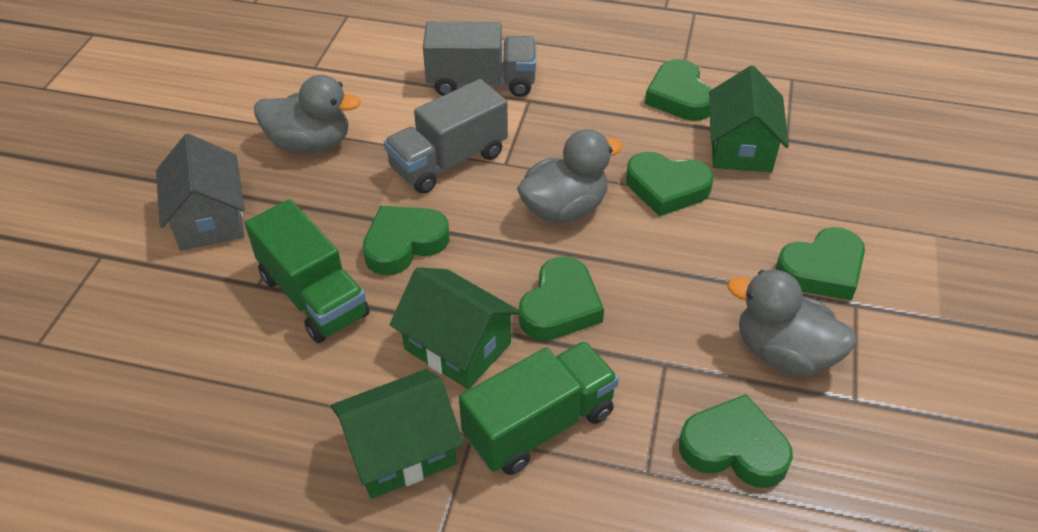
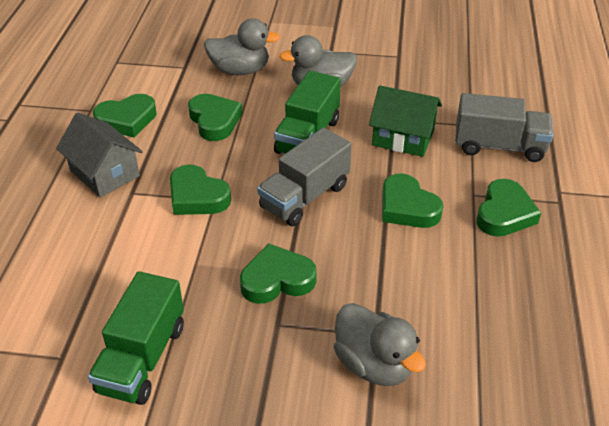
green house: 3 -> 1

